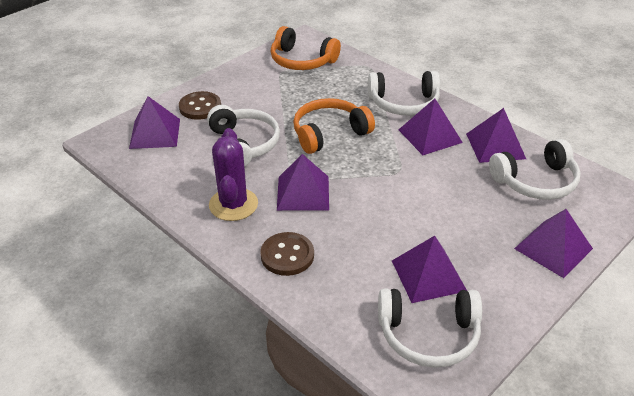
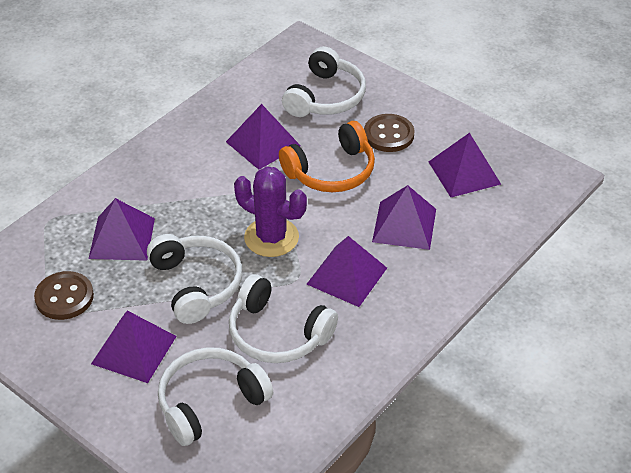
orange headphones: 2 -> 1

